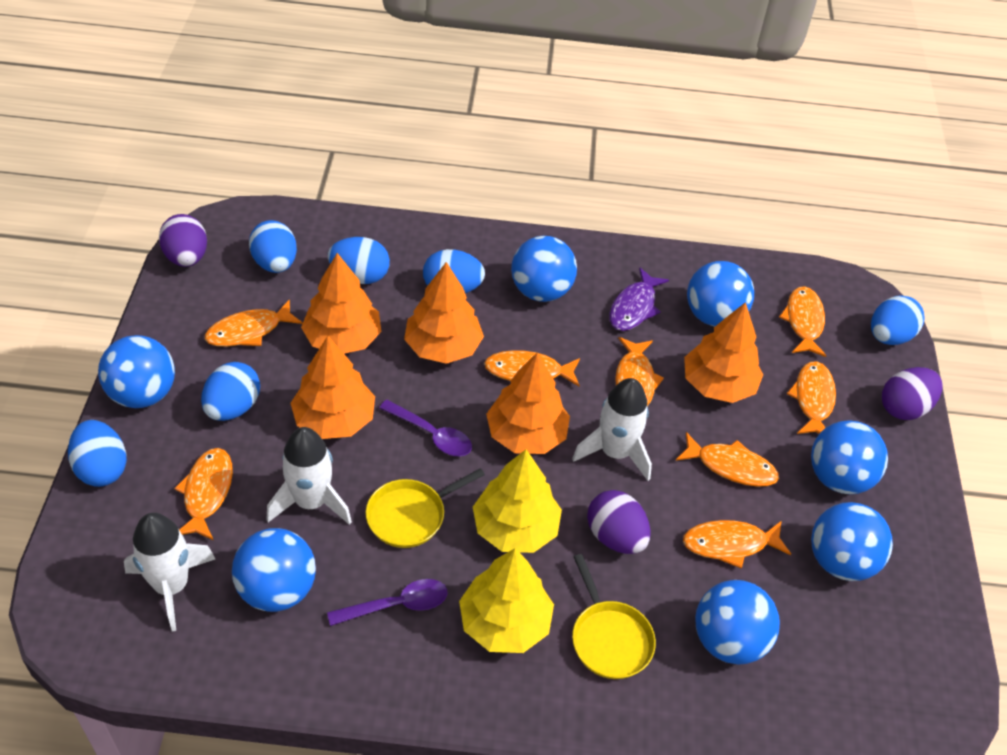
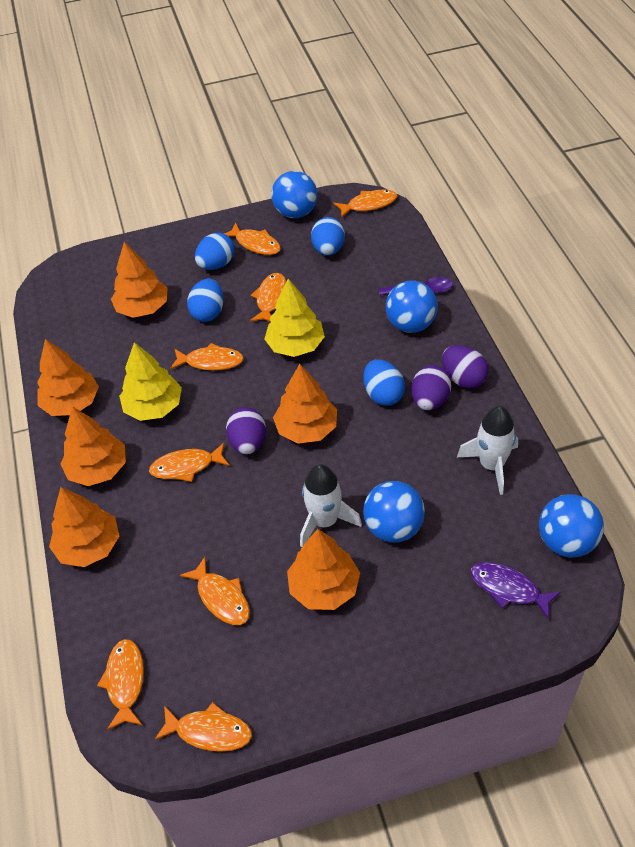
blue ball: 7 -> 4
blue egg: 6 -> 4
orange tree: 5 -> 6
purple spoon: 2 -> 1
white rocket: 3 -> 2
yellow pan: 2 -> 0

